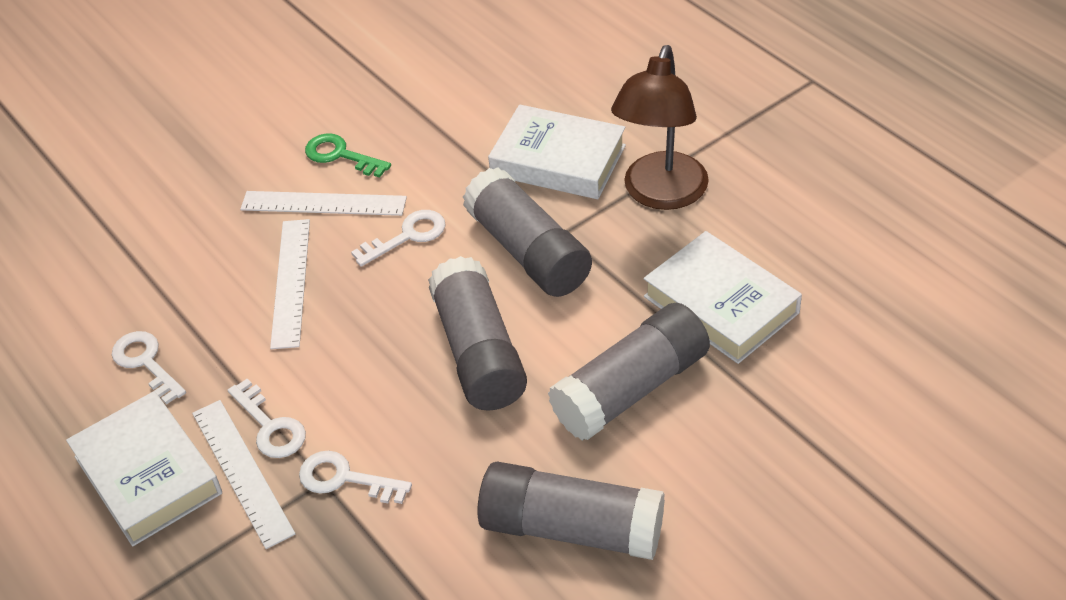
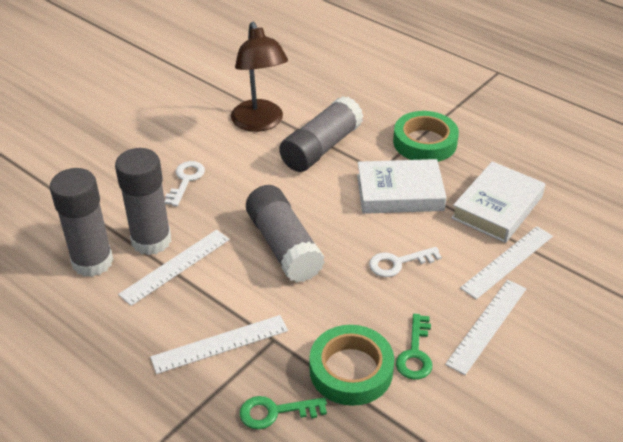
green key: 1 -> 2
green tape: 0 -> 2
white book: 3 -> 2
white key: 4 -> 2
white ruler: 3 -> 4

